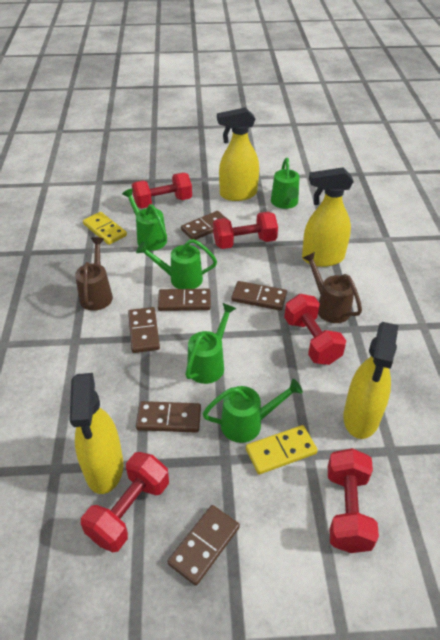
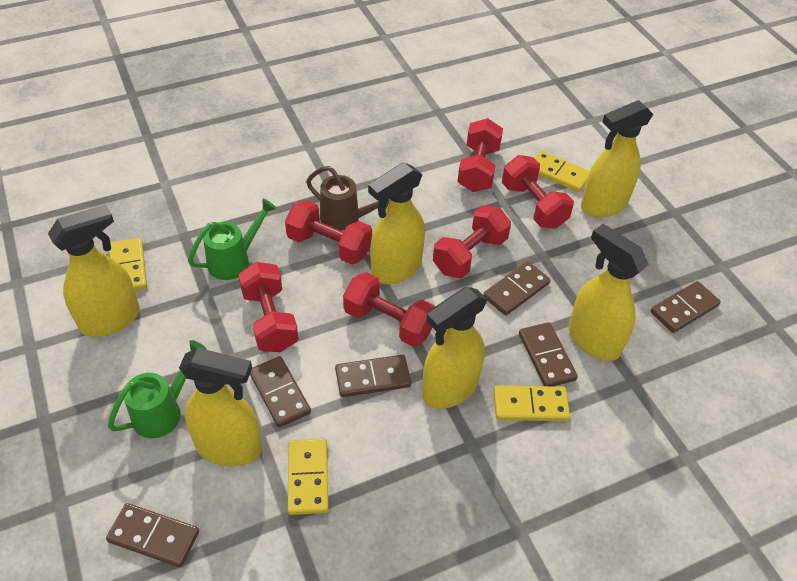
brown watering can: 2 -> 1
green watering can: 5 -> 2
red dumbbell: 5 -> 6
yellow domino: 2 -> 4
yellow spray bottle: 4 -> 6

